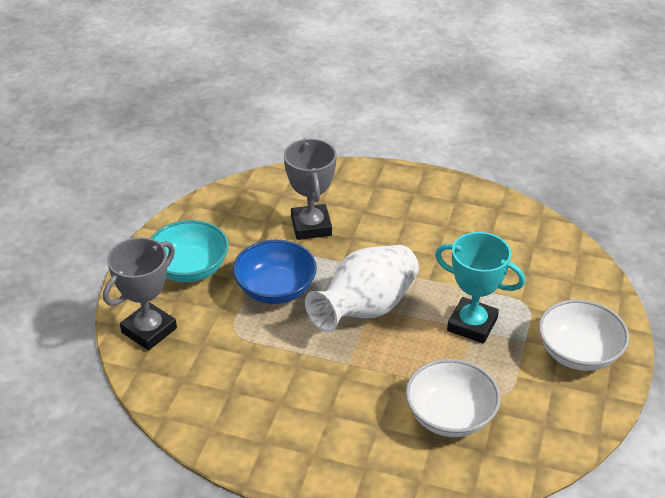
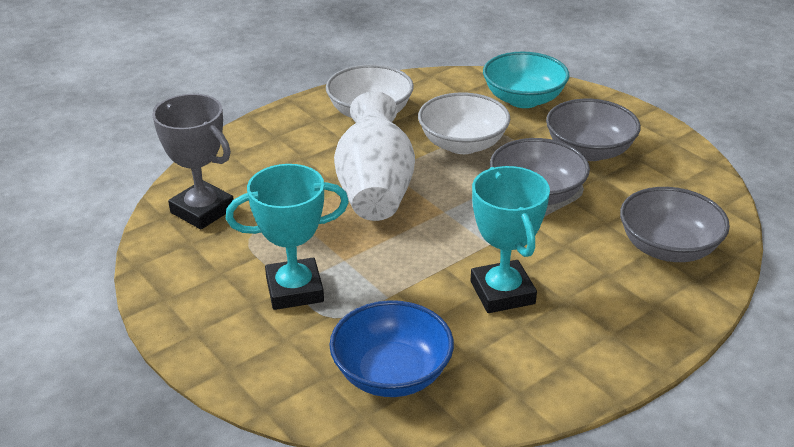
grey bowl: 0 -> 3
grey trophy: 2 -> 1
turquoise trophy: 1 -> 2

